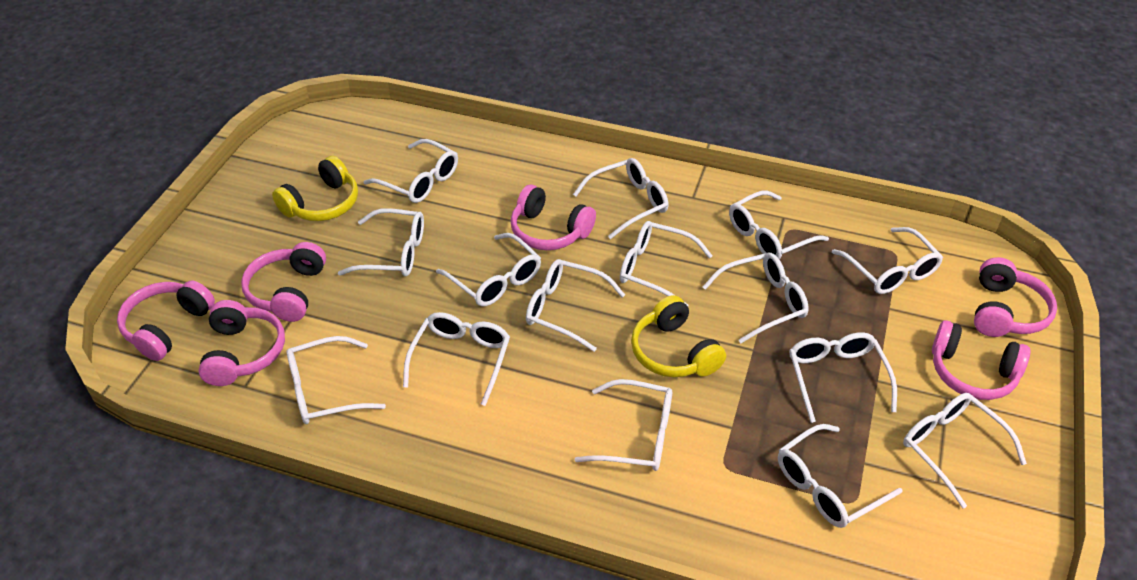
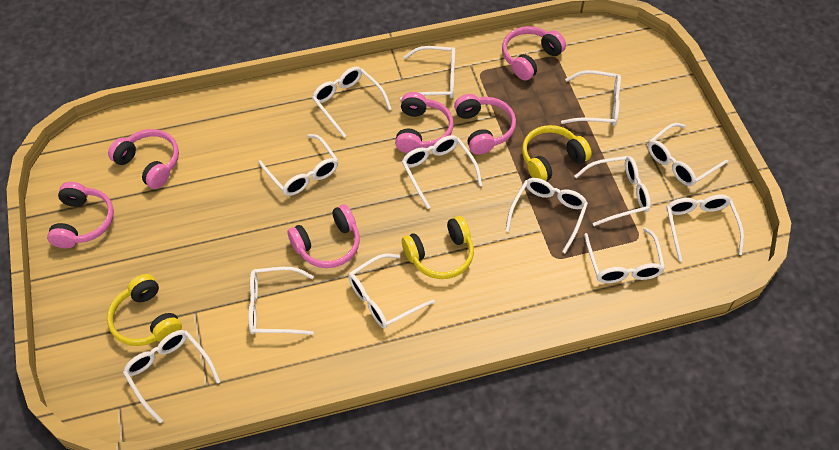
white glasses: 15 -> 13
yellow headphones: 2 -> 3

